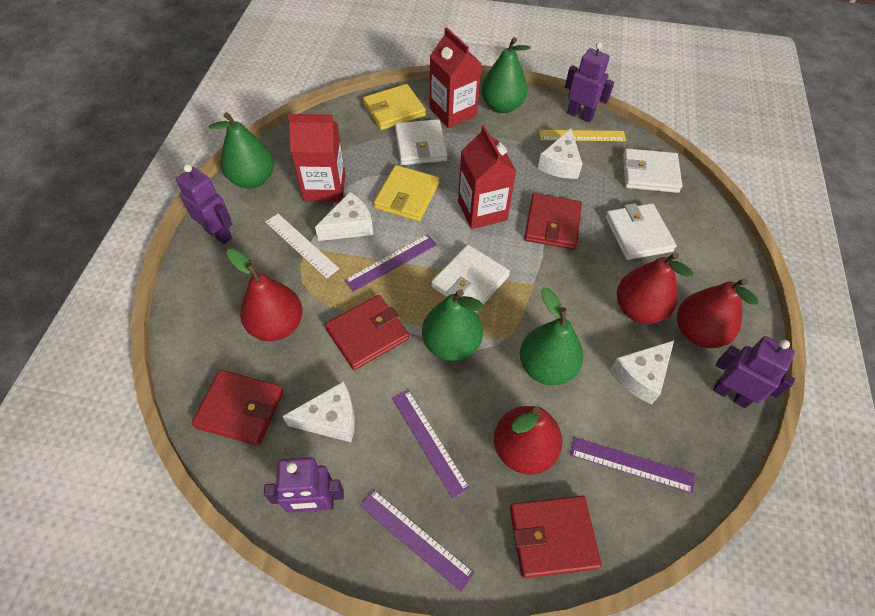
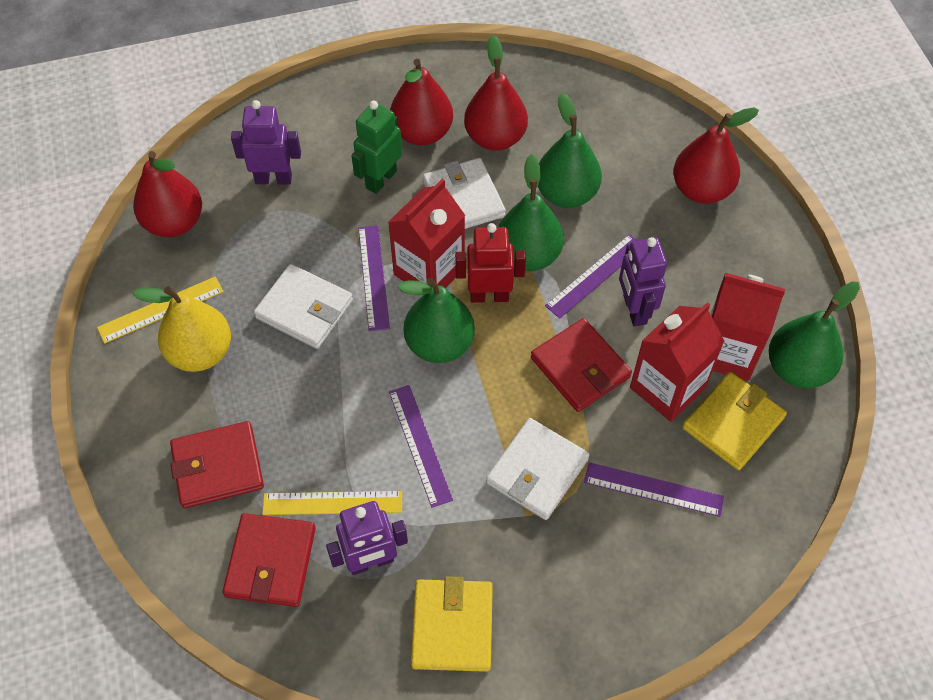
green robot: 0 -> 1
purple robot: 4 -> 3
red robot: 0 -> 1
red wallet: 4 -> 3
white cheese: 4 -> 0
white ruler: 1 -> 0
white wallet: 4 -> 3
yellow pear: 0 -> 1
yellow ruler: 1 -> 2

